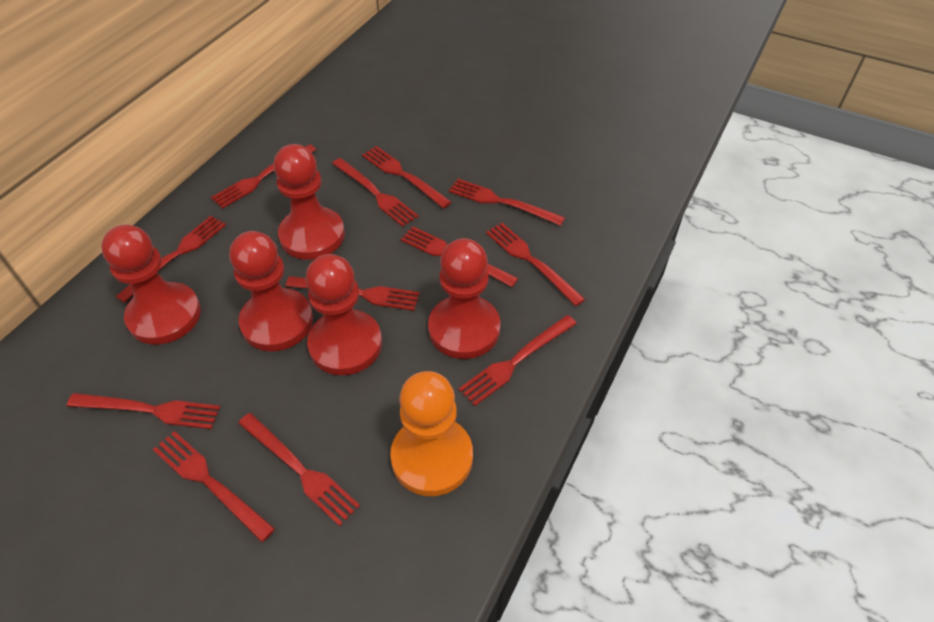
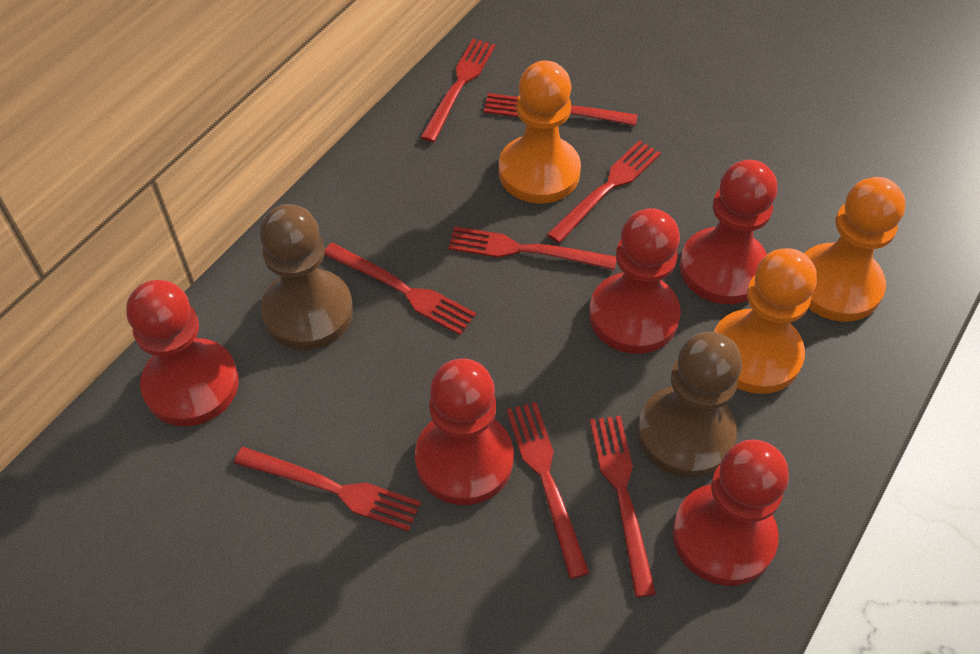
brown pawn: 0 -> 2
orange pawn: 1 -> 3
red fork: 12 -> 8

